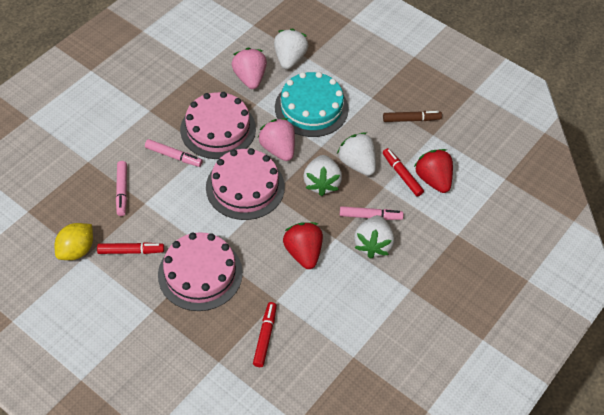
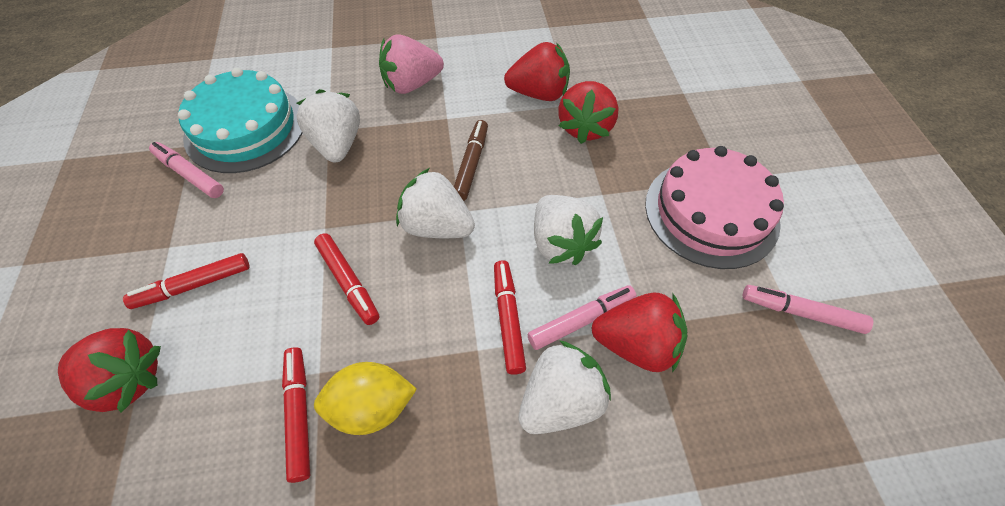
pink cake: 3 -> 1
pink strawberry: 2 -> 1
red marker: 3 -> 4
red strawberry: 2 -> 4

